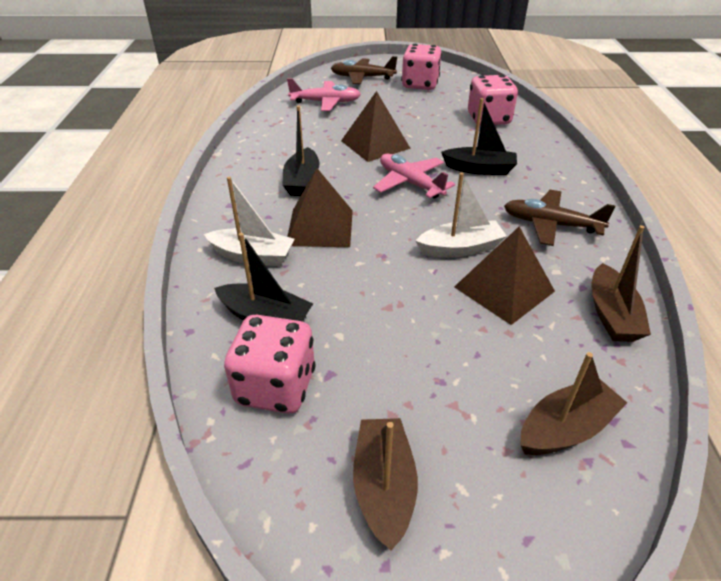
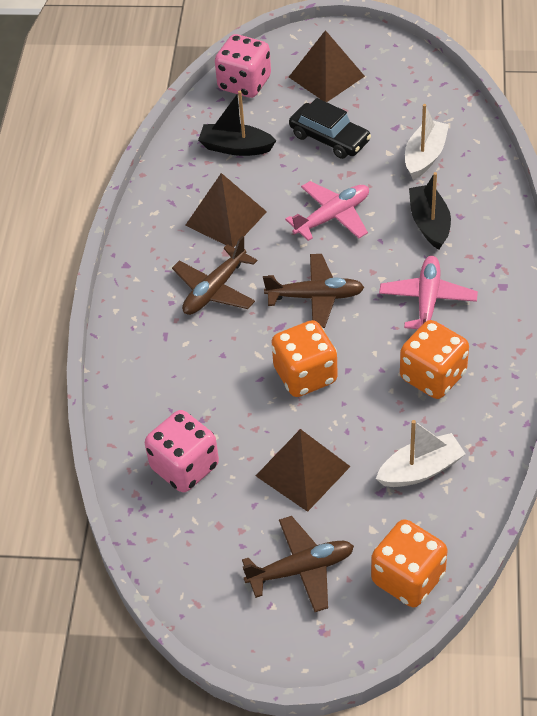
black boat: 3 -> 2
black car: 0 -> 1
brown boat: 3 -> 0
brown plane: 2 -> 3
orange dice: 0 -> 3
pink dice: 3 -> 2

